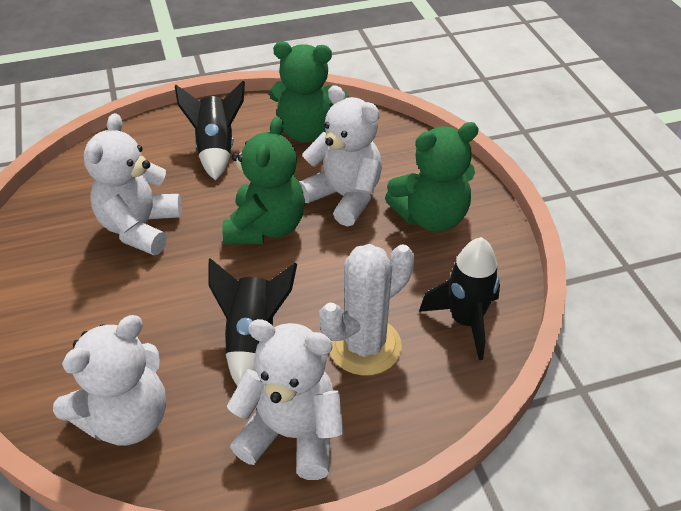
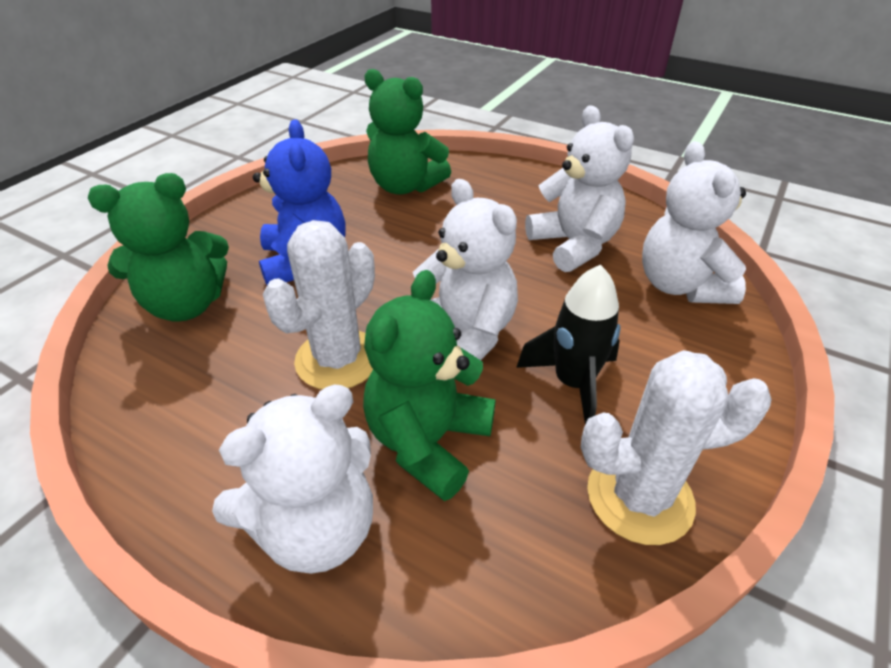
black rocket: 3 -> 1
blue teddy bear: 0 -> 1
white cactus: 1 -> 2

